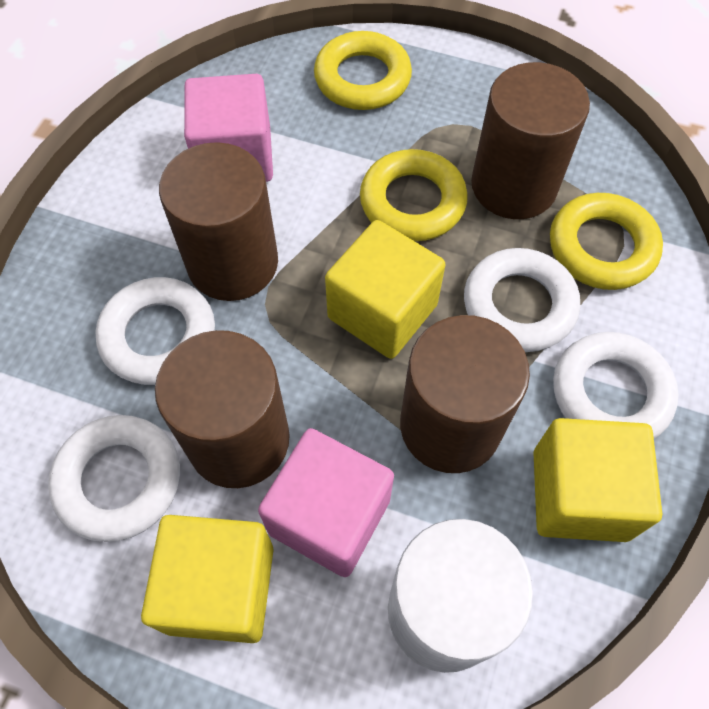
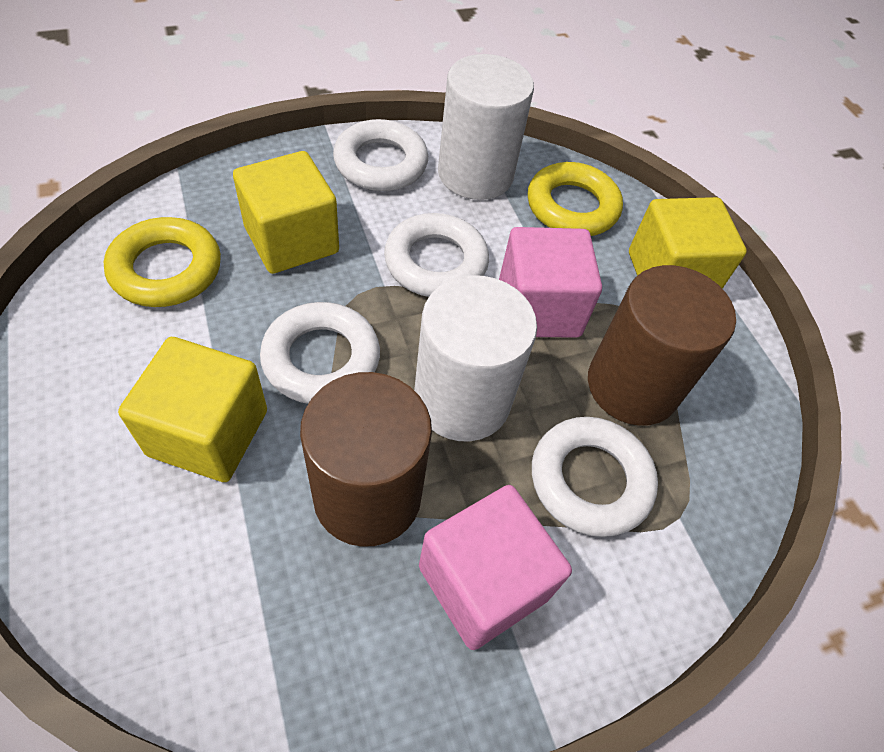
brown cylinder: 4 -> 2
white cylinder: 1 -> 2
yellow ring: 3 -> 2

